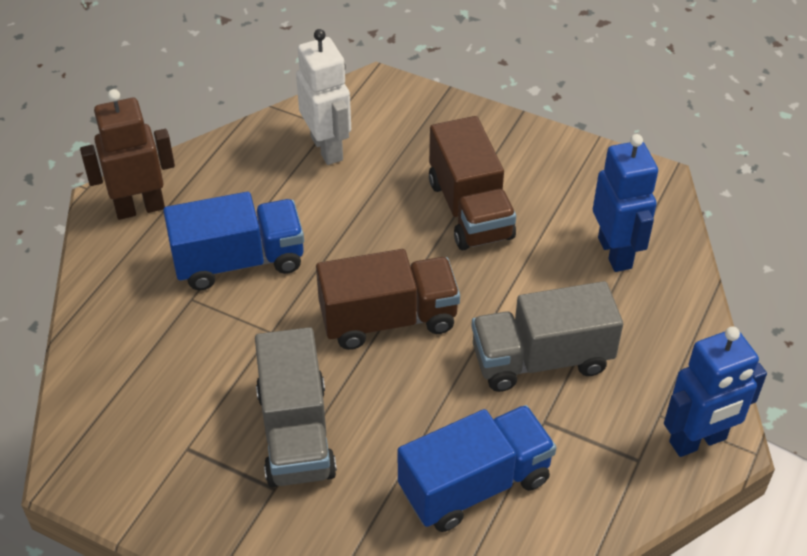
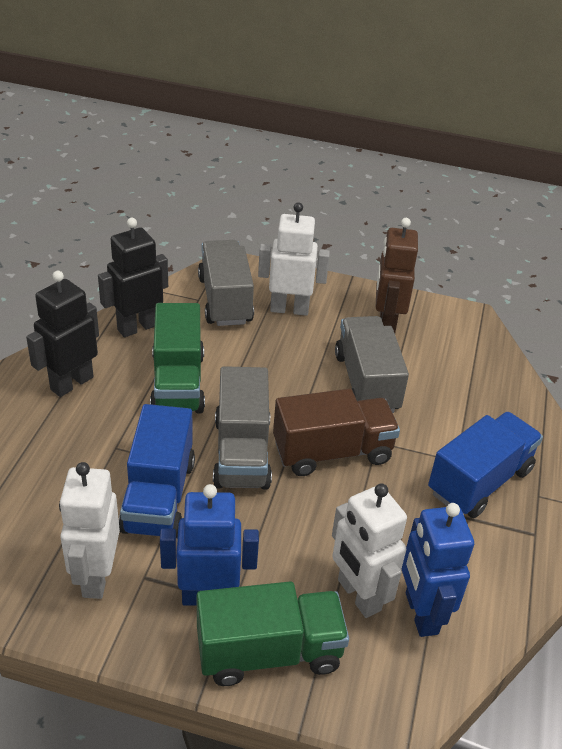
black robot: 0 -> 2
brown truck: 2 -> 1
green truck: 0 -> 2
grey truck: 2 -> 3
white robot: 1 -> 3

